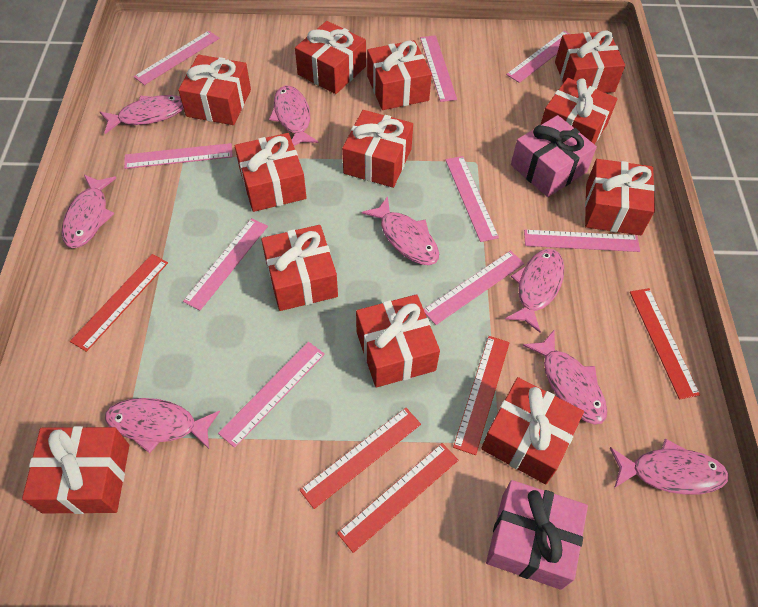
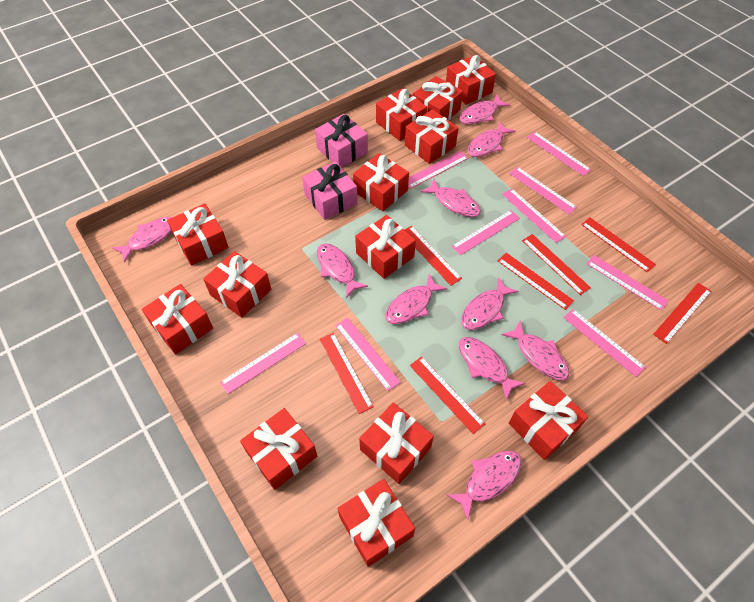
pink fish: 8 -> 10
red gift: 12 -> 13
red ruler: 5 -> 7

